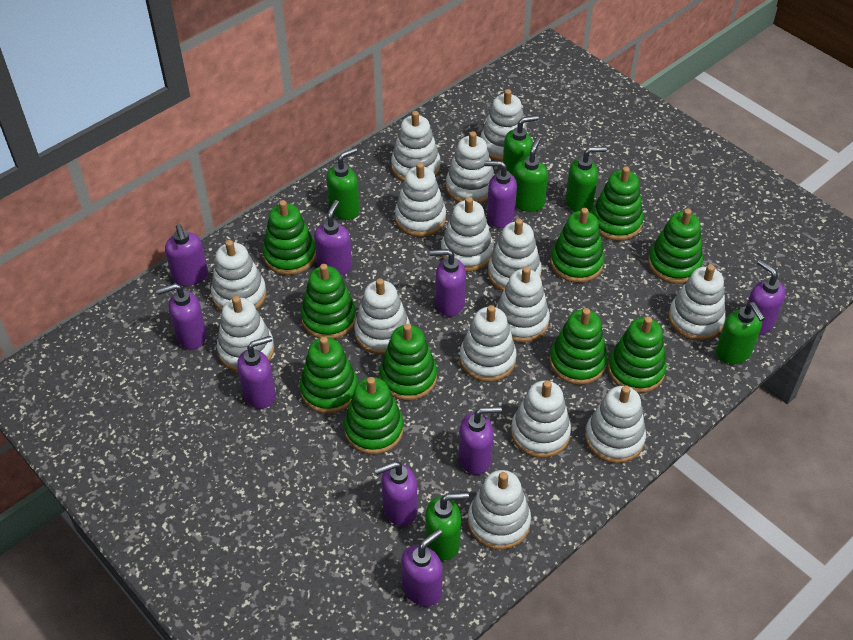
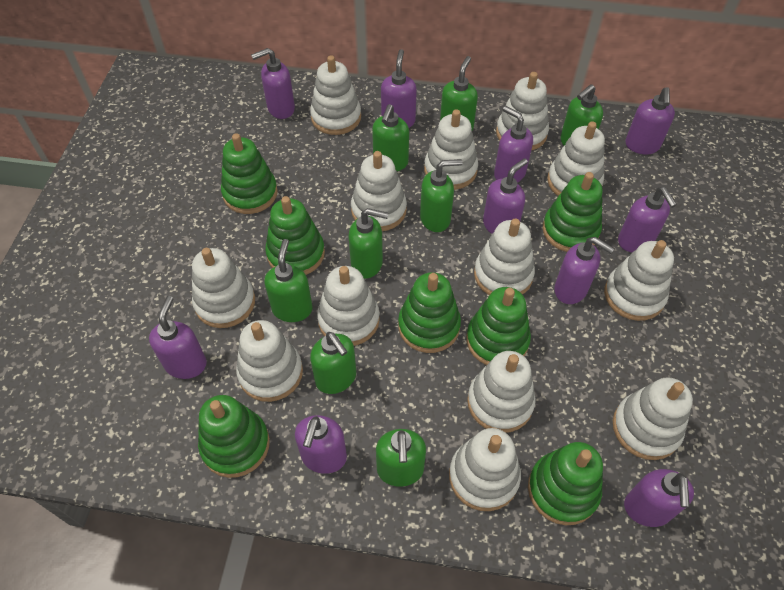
green soap dispenser: 6 -> 8
green stacking toy: 10 -> 7
white stacking toy: 15 -> 13

